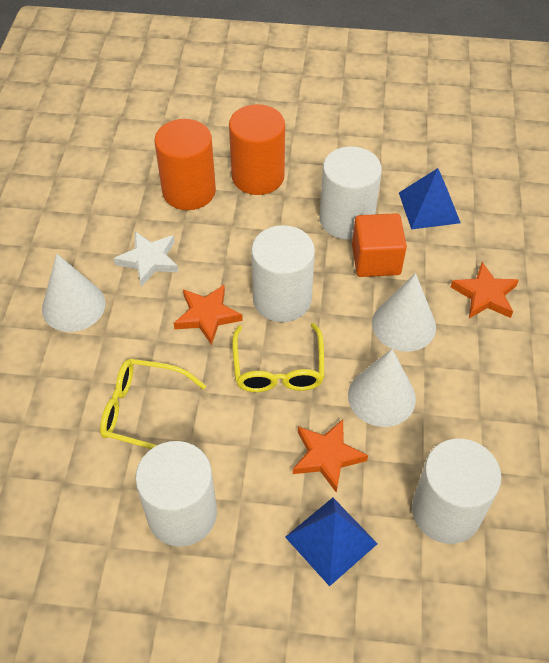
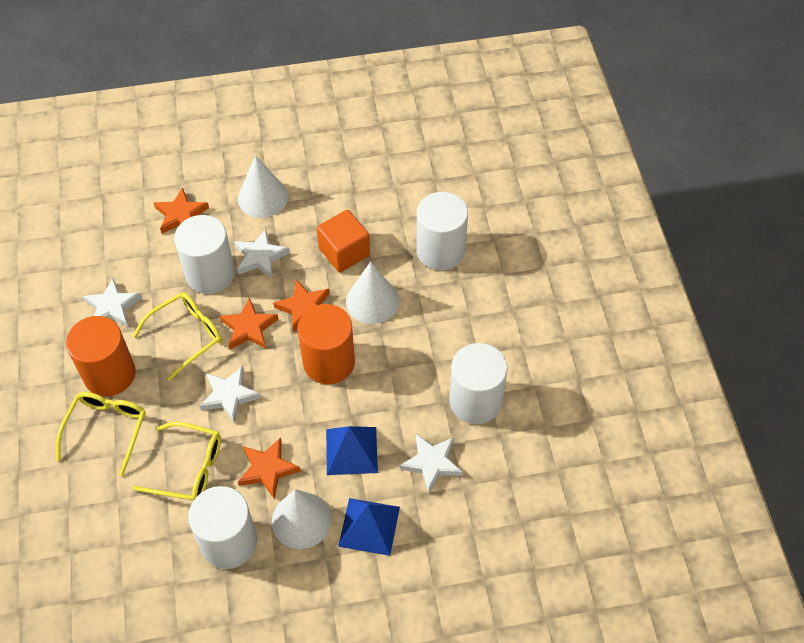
orange star: 3 -> 4
white star: 1 -> 4
yellow glasses: 2 -> 3

